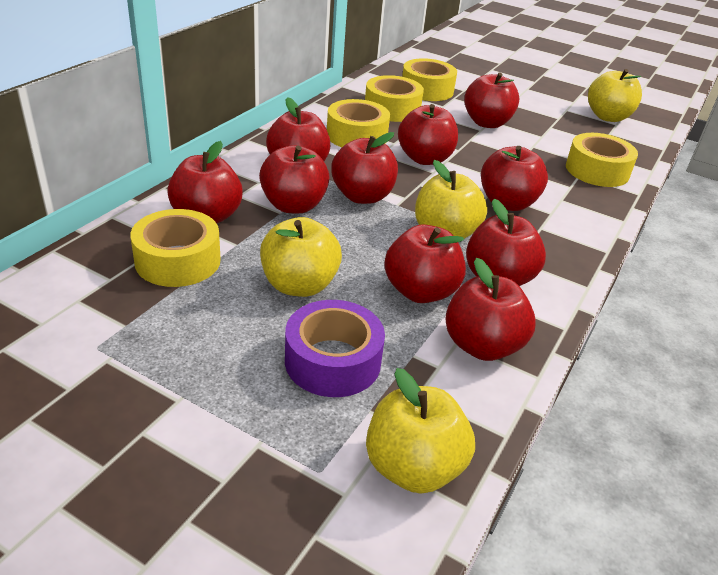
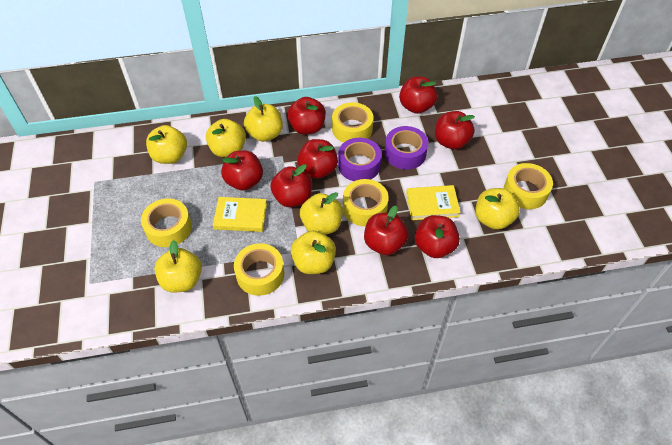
purple tape: 1 -> 2
red apple: 10 -> 8
yellow apple: 4 -> 7
yellow book: 0 -> 2

